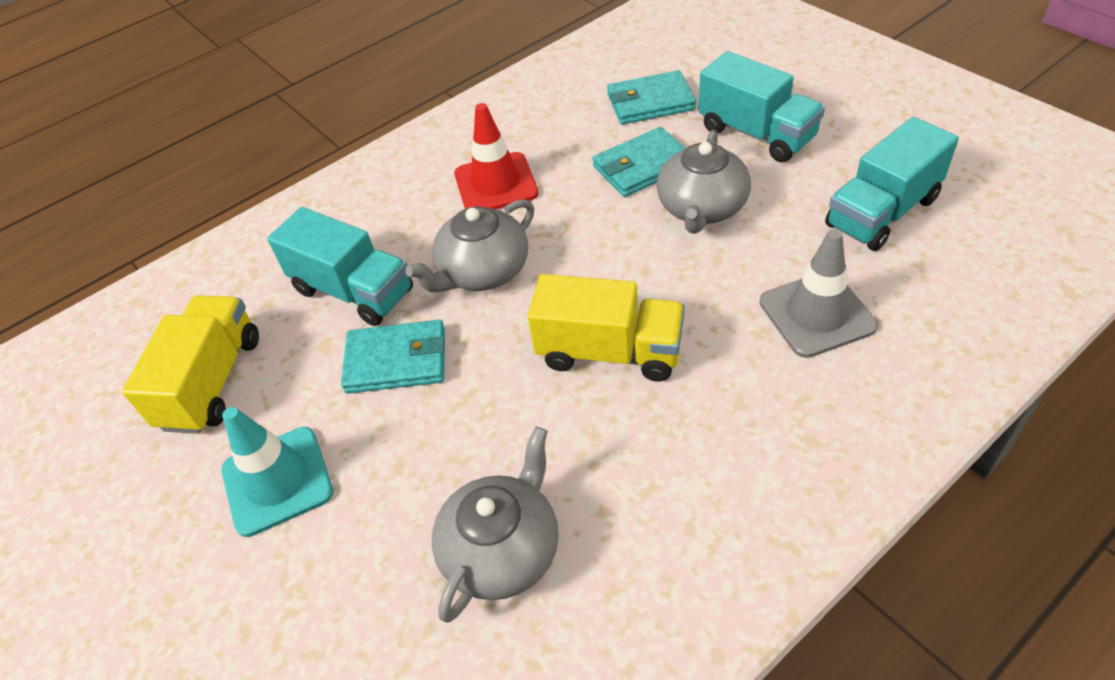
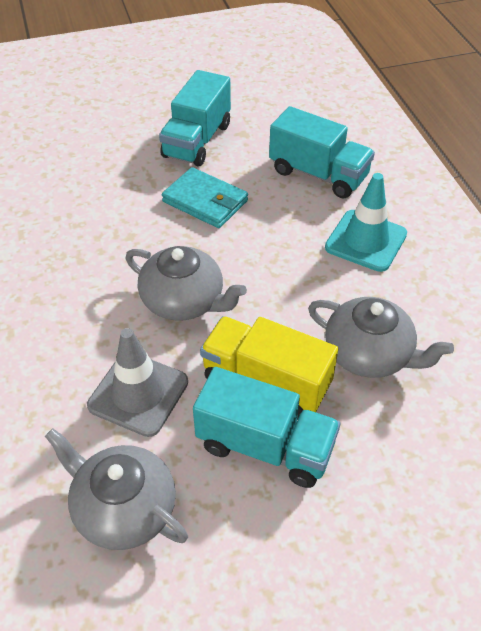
red traffic cone: 1 -> 0
turquoise wallet: 3 -> 1
yellow truck: 2 -> 1

